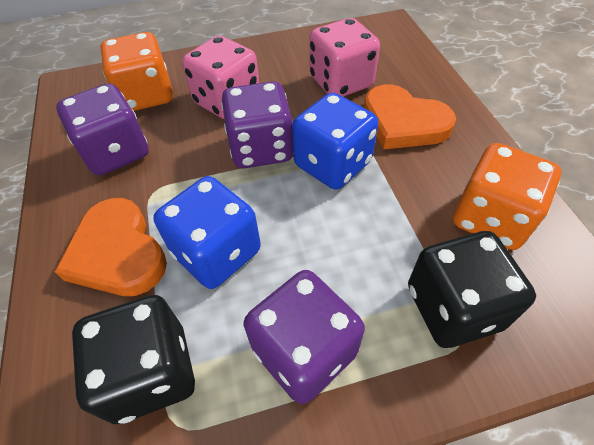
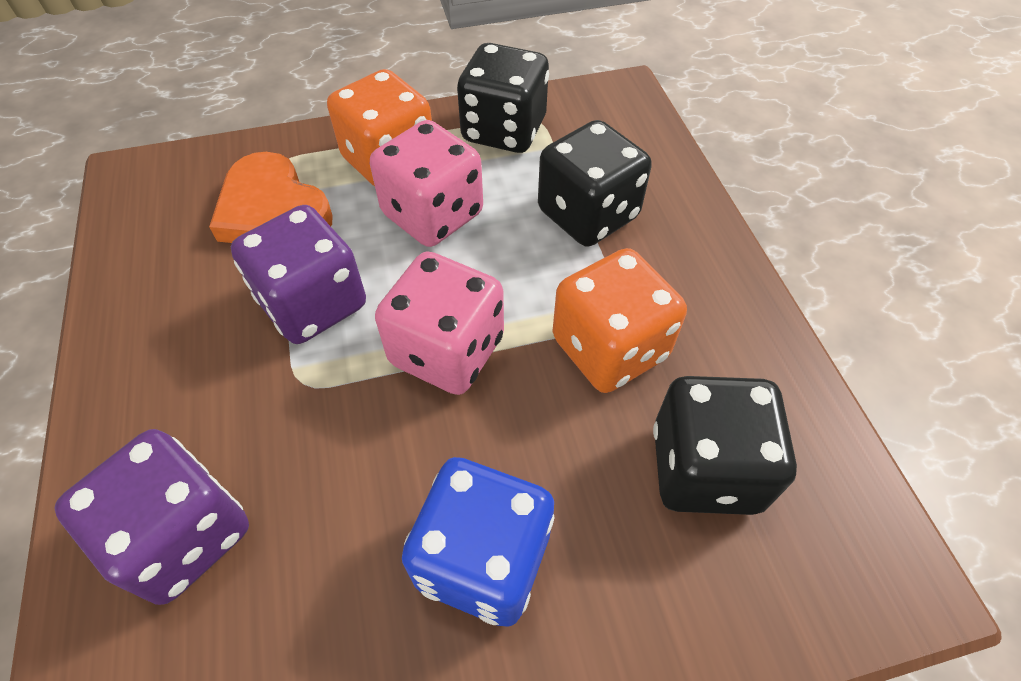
black dice: 2 -> 3
blue dice: 2 -> 1
orange heart: 2 -> 1
purple dice: 3 -> 2

